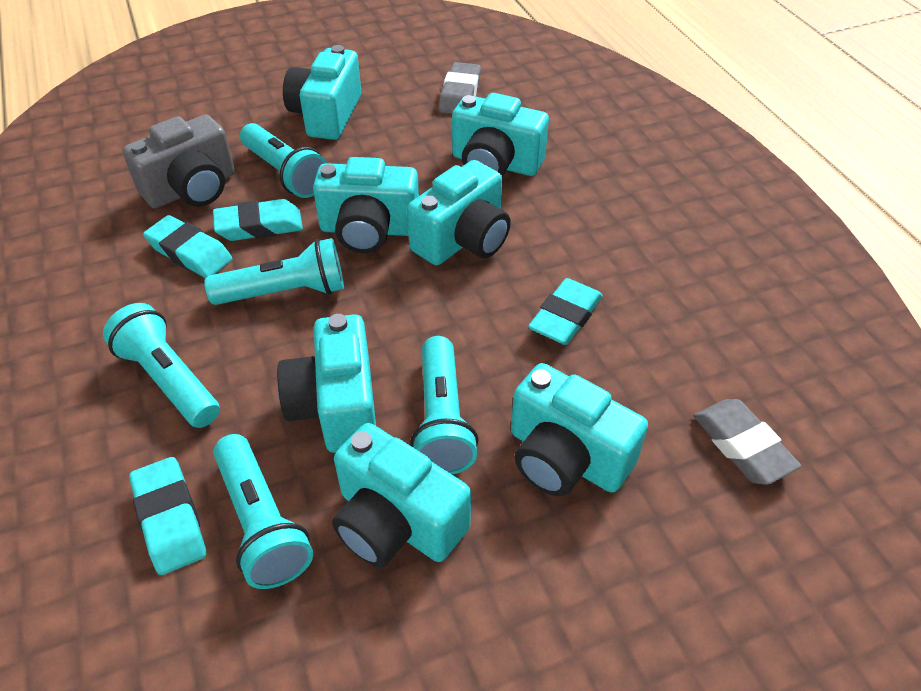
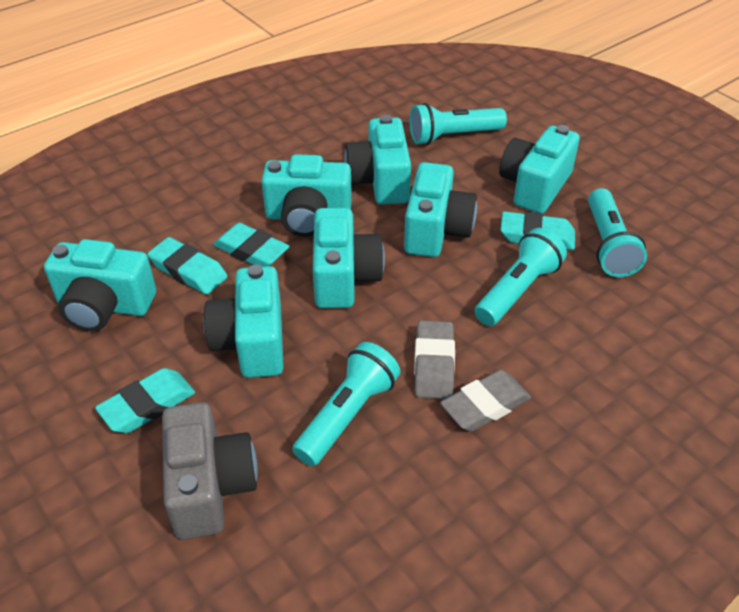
turquoise flashlight: 5 -> 4

